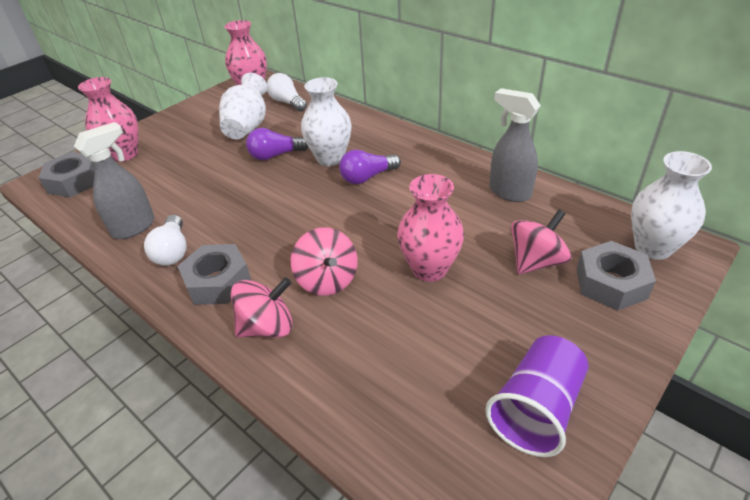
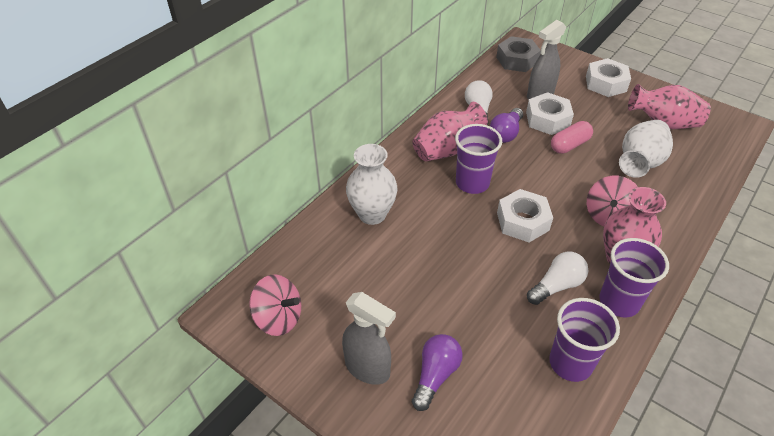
grey nut: 3 -> 1
pink capsule: 0 -> 1
pink spinning top: 3 -> 2
purple cup: 1 -> 3
white nut: 0 -> 3
white vase: 3 -> 2

